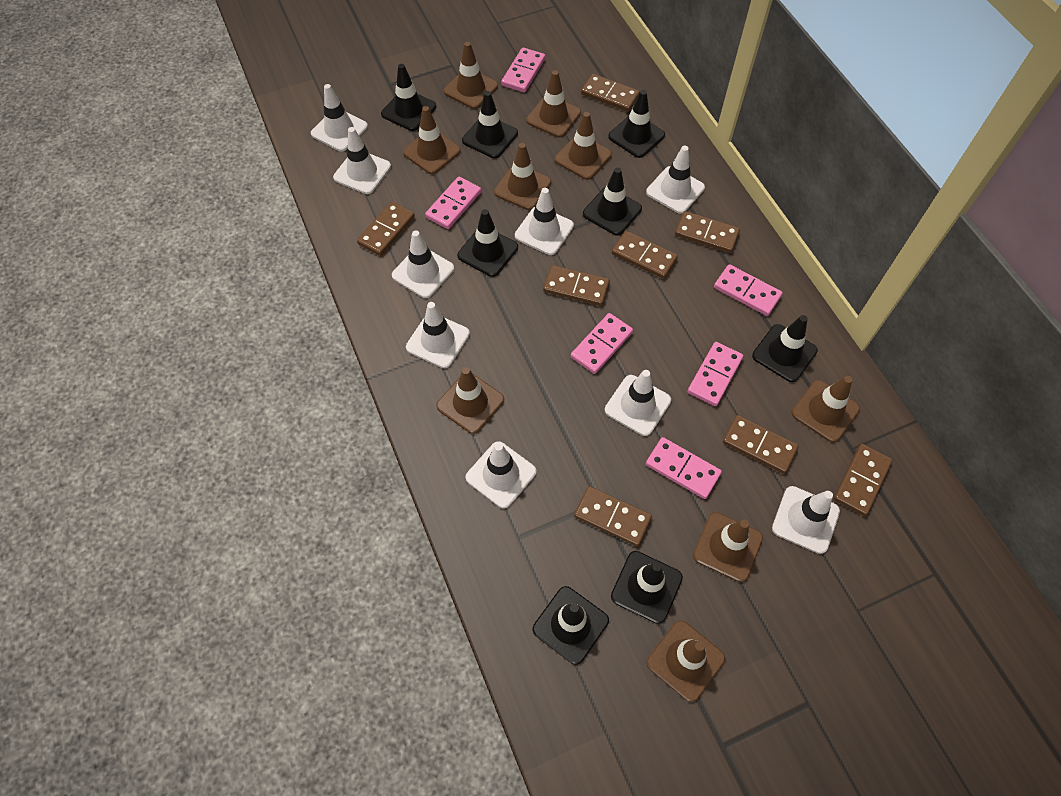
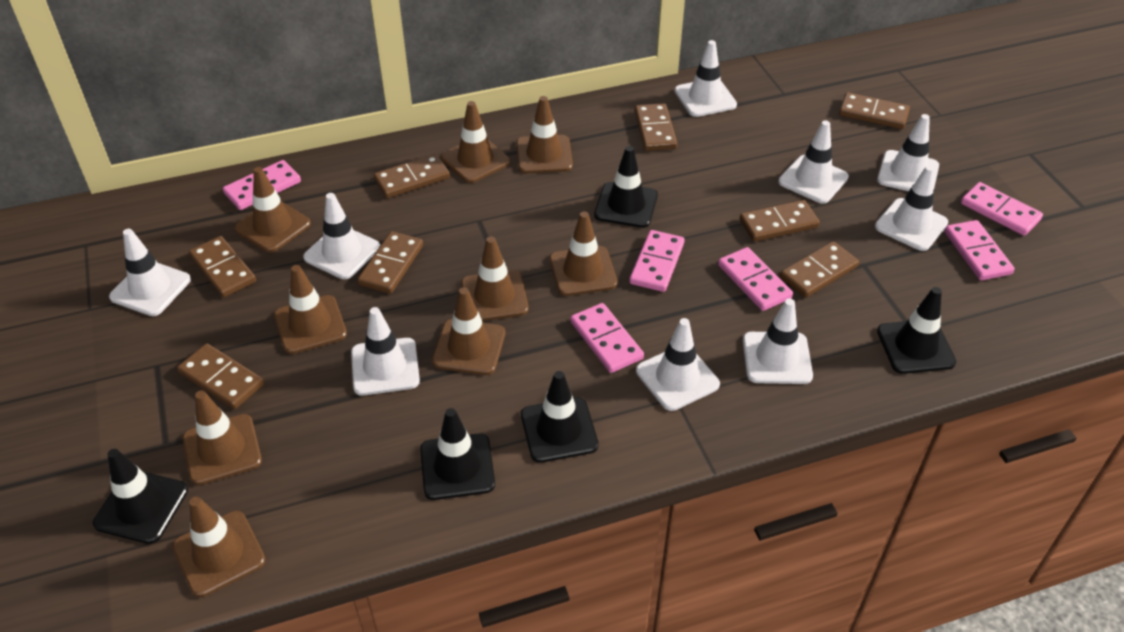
black traffic cone: 8 -> 5

